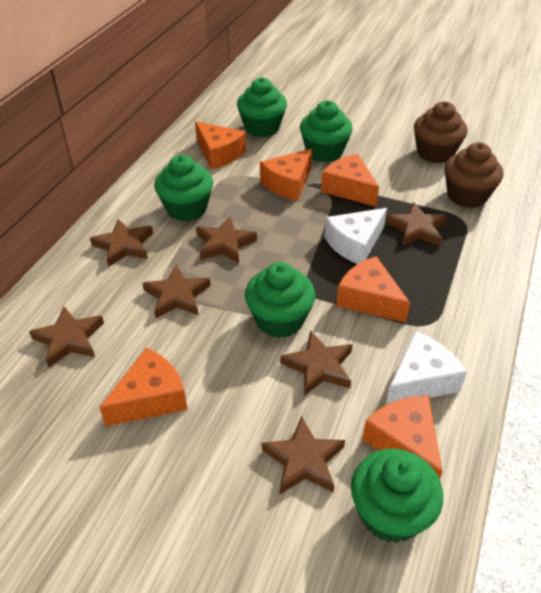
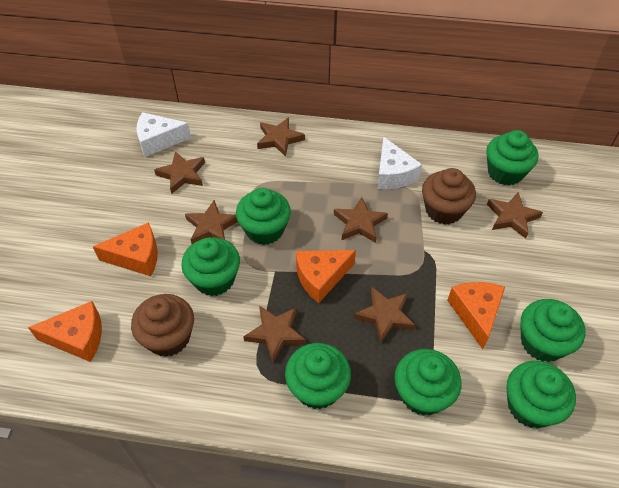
green cupcake: 5 -> 7
orange cheese: 6 -> 4

